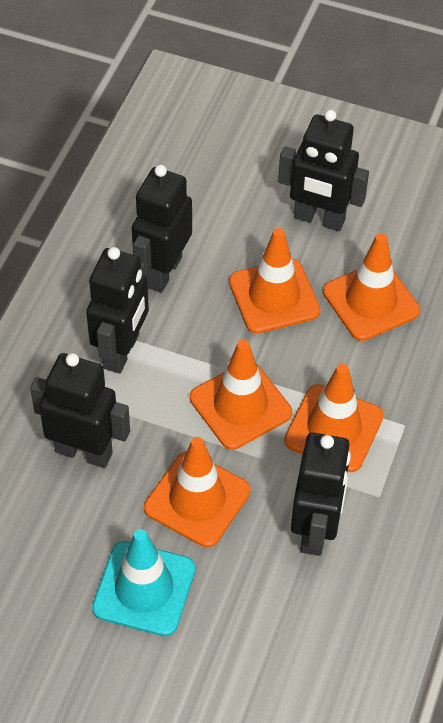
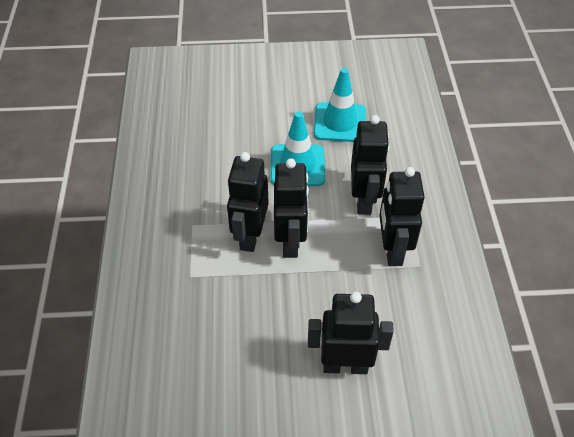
orange traffic cone: 5 -> 0
turquoise traffic cone: 1 -> 2

